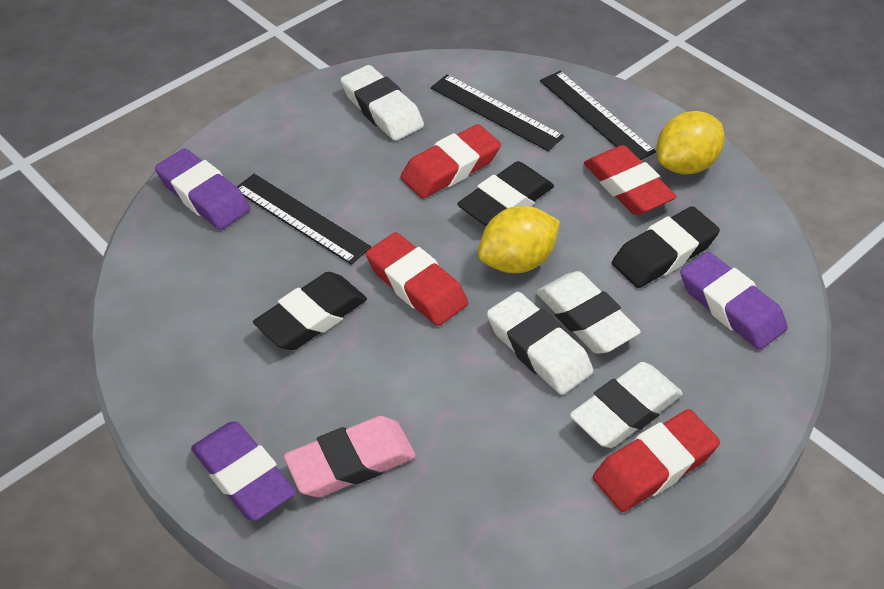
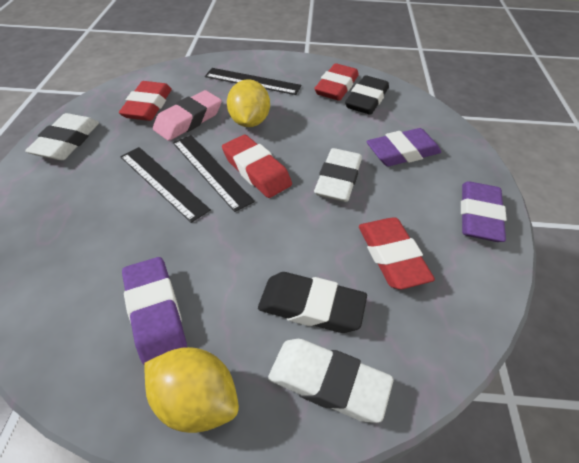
black eraser: 3 -> 2
white eraser: 4 -> 3

